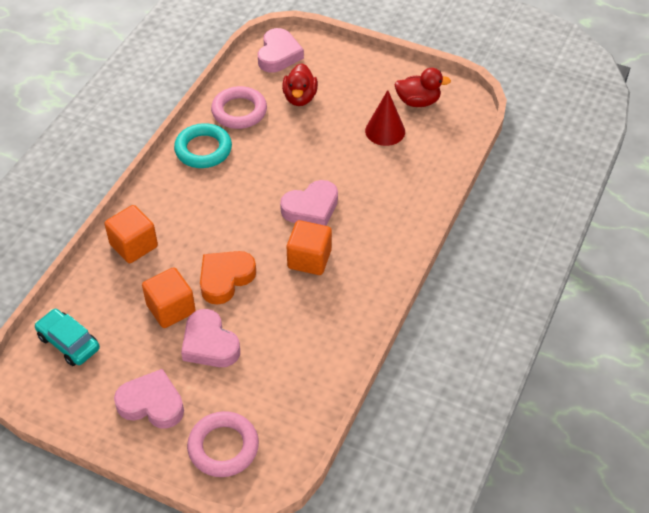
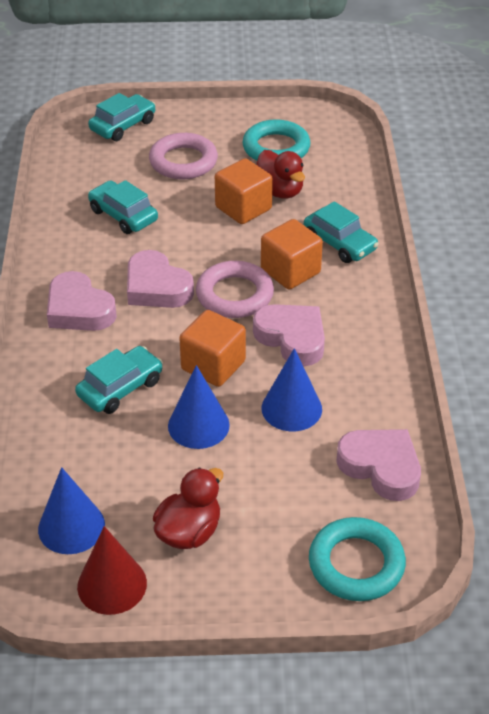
blue cone: 0 -> 3
orange heart: 1 -> 0
turquoise car: 1 -> 4
turquoise ring: 1 -> 2

